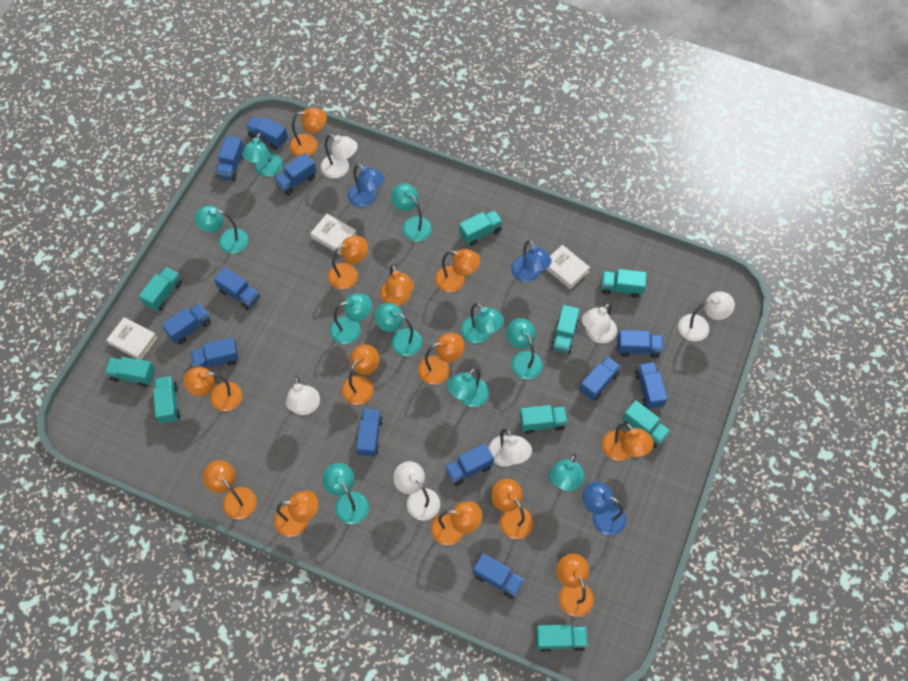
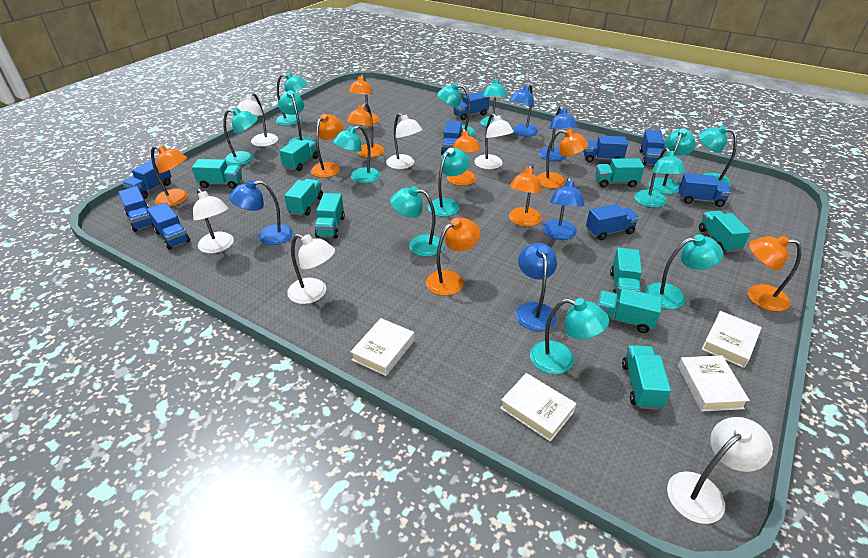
blue lamp: 3 -> 5
blue truck: 12 -> 9
orange lamp: 13 -> 9
turquoise lamp: 10 -> 13
white book: 3 -> 4

